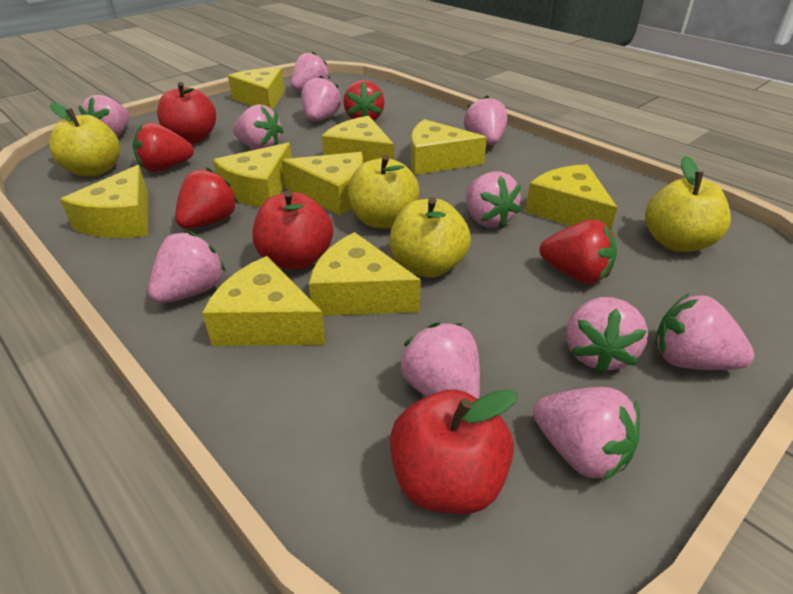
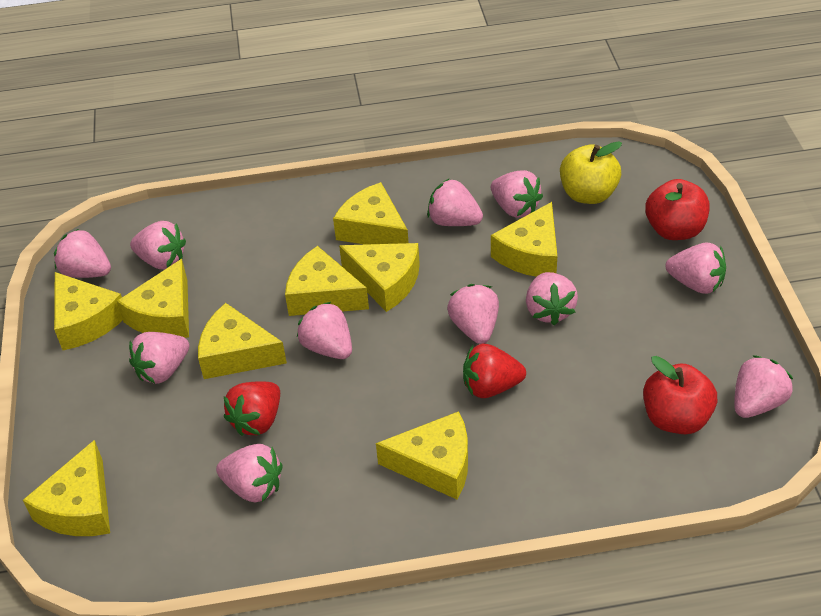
red apple: 3 -> 2
red strawberry: 4 -> 2
yellow apple: 4 -> 1

